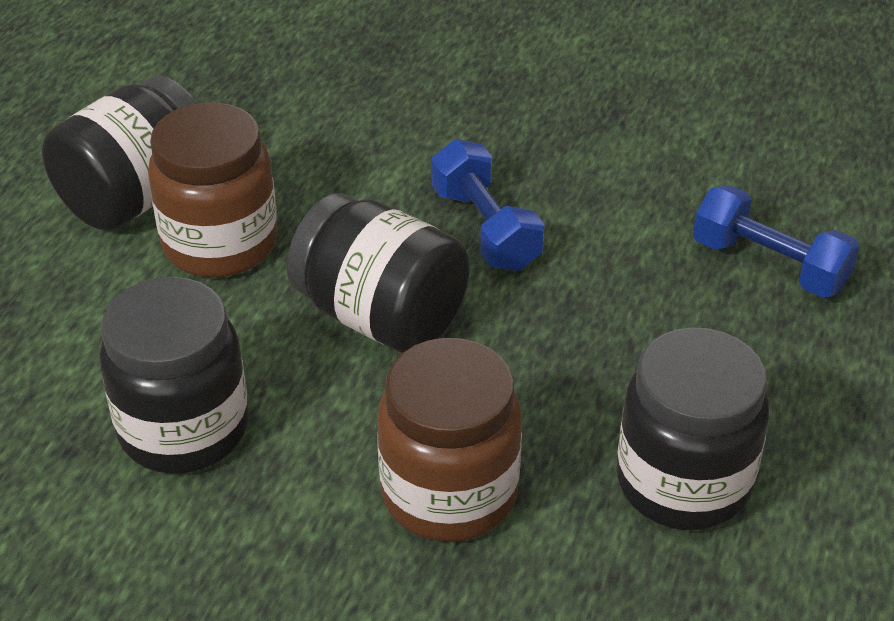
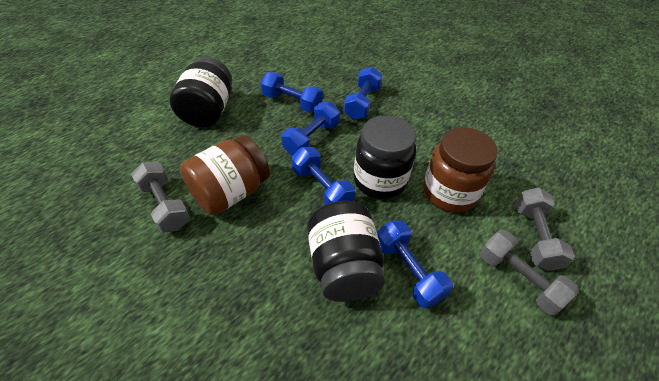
black jar: 4 -> 3
blue dumbbell: 2 -> 5
grey dumbbell: 0 -> 3

